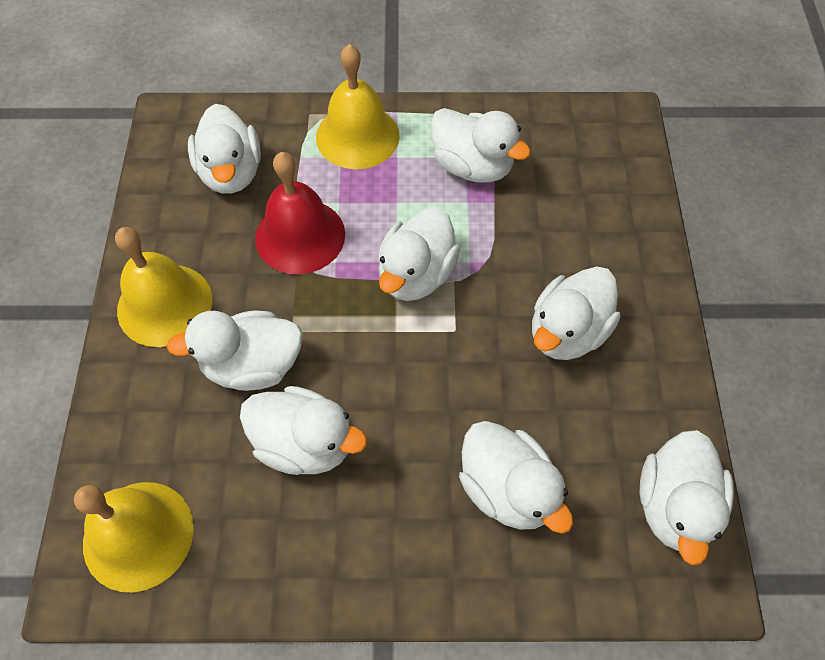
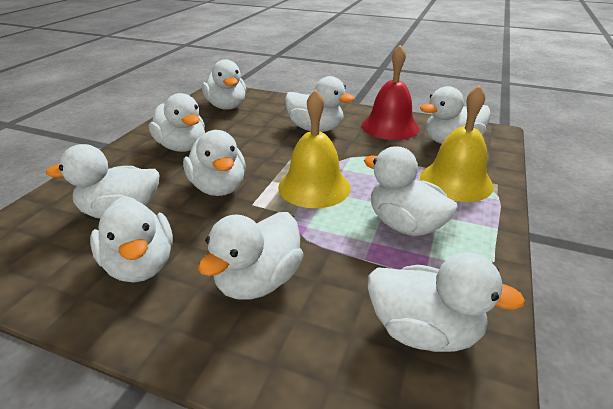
white duck: 8 -> 10
yellow bell: 3 -> 2

